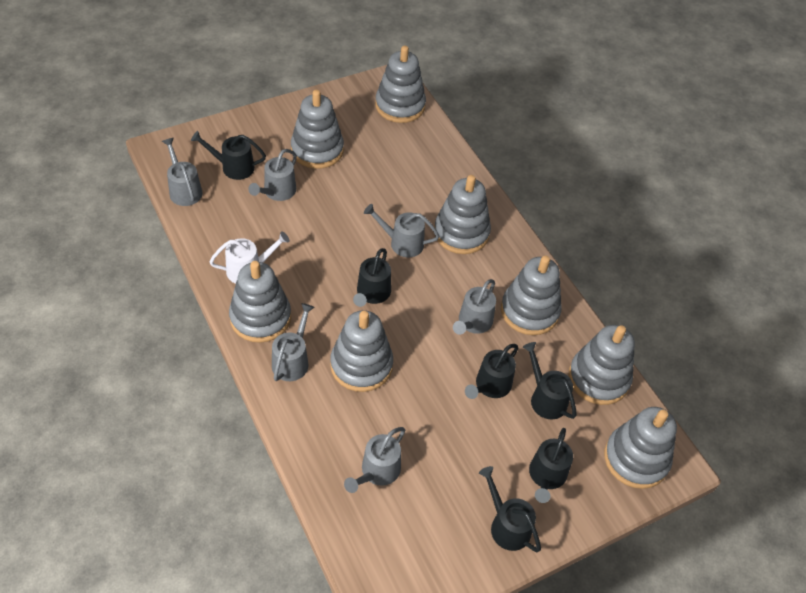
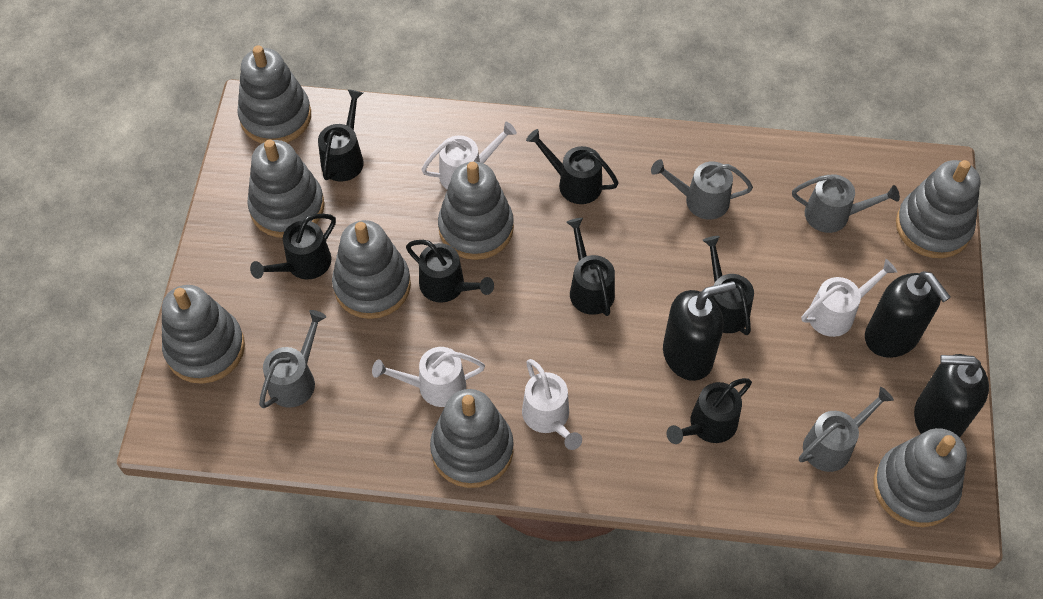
black soap dispenser: 0 -> 3
black watering can: 6 -> 7
grey watering can: 6 -> 4
white watering can: 1 -> 4

